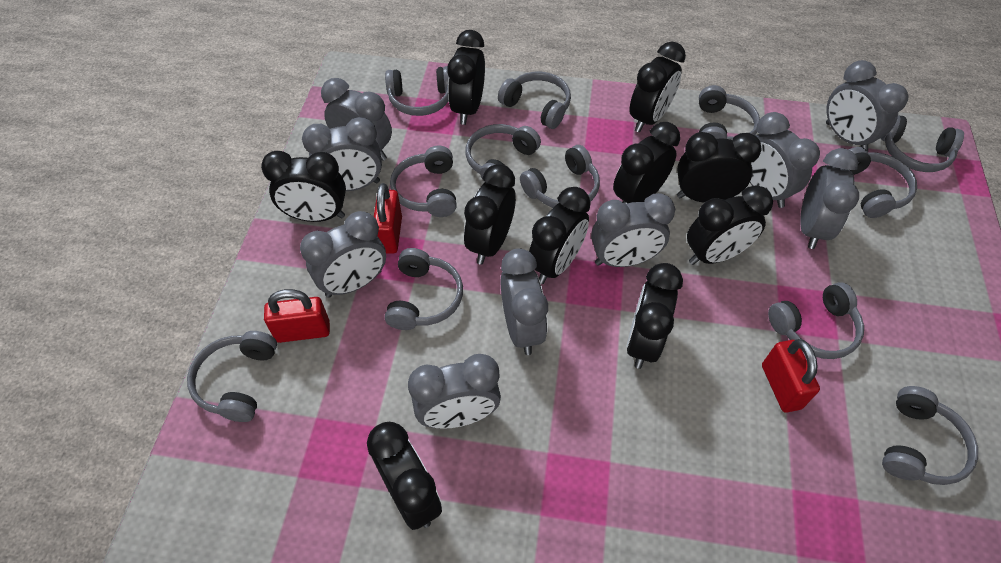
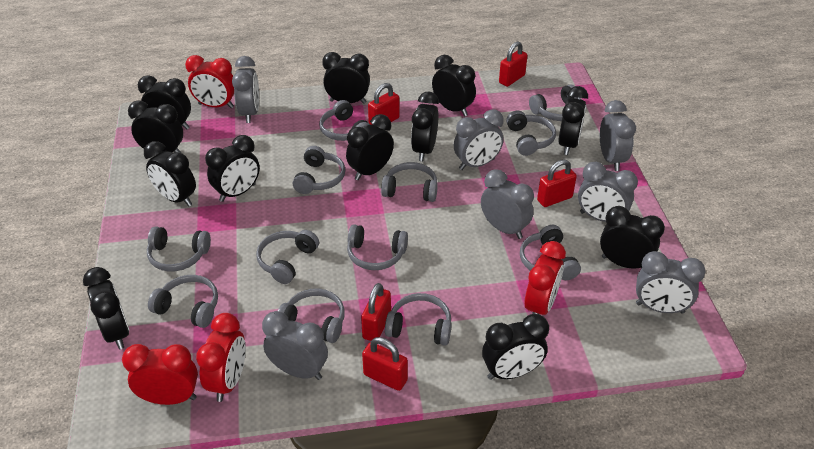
black clock: 10 -> 12
grey clock: 9 -> 7
red clock: 0 -> 4
red padlock: 3 -> 5

